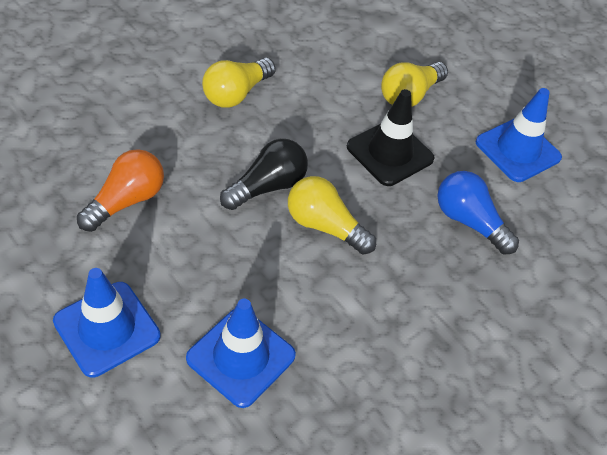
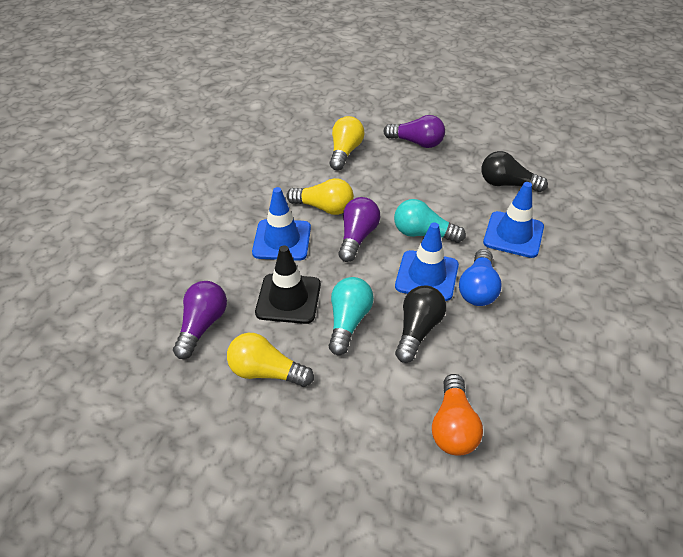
black light bulb: 1 -> 2
purple light bulb: 0 -> 3
turquoise light bulb: 0 -> 2

